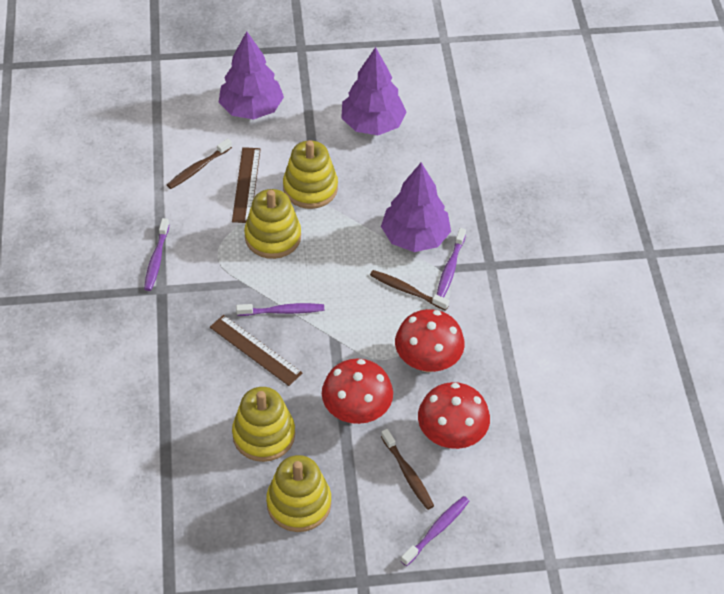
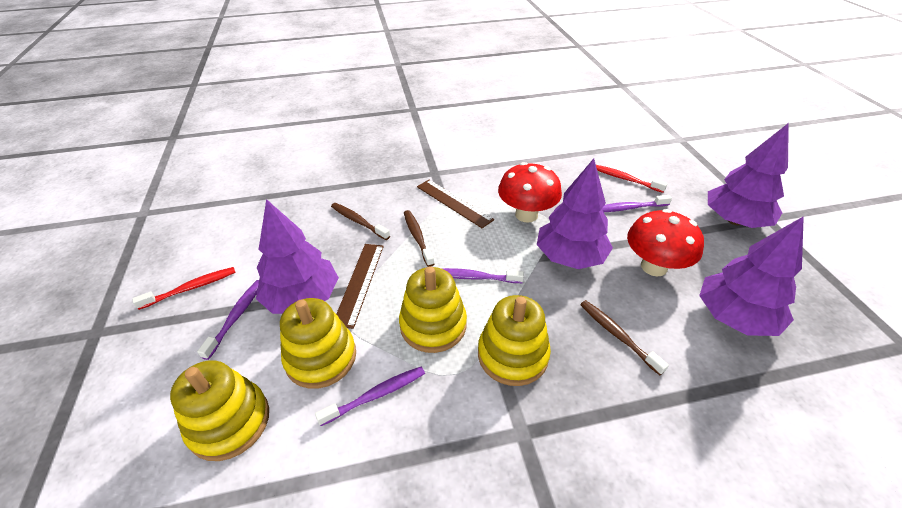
purple tree: 3 -> 4
red mushroom: 3 -> 2
red toothbrush: 0 -> 2

